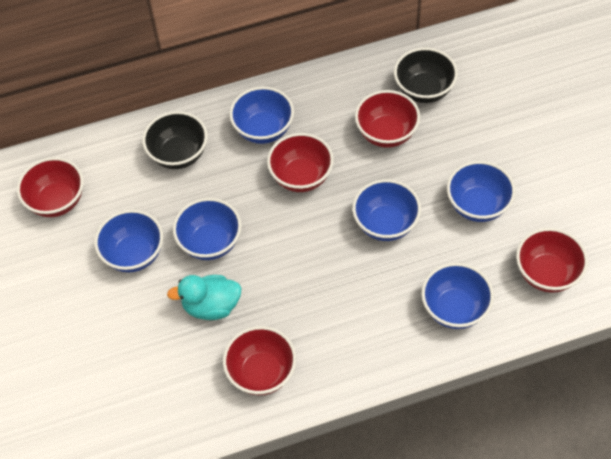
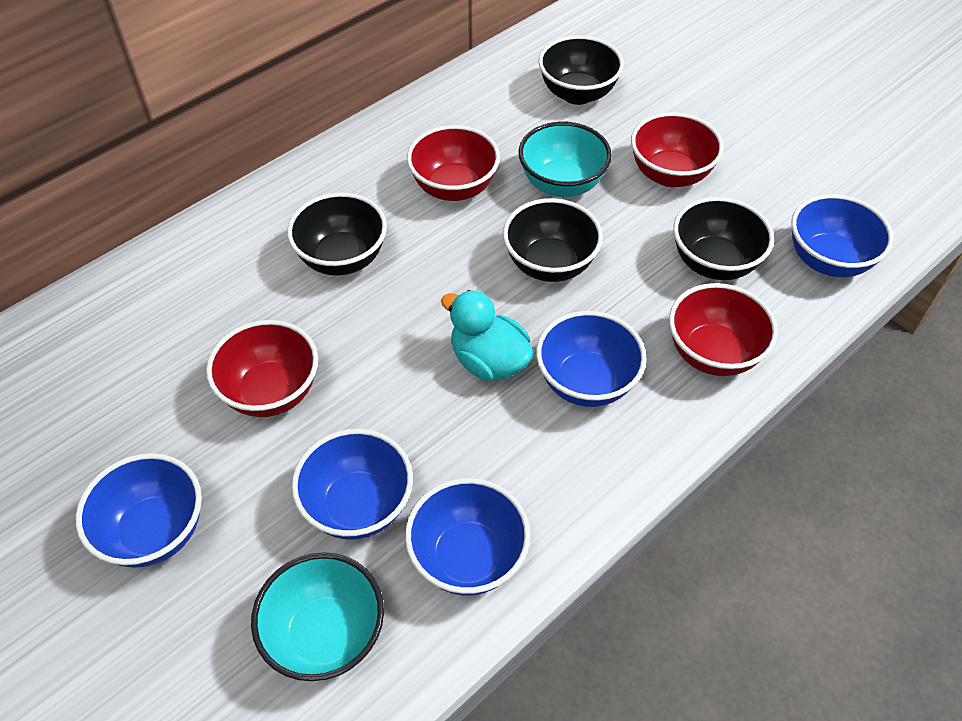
black bowl: 2 -> 4
blue bowl: 6 -> 5
red bowl: 5 -> 4
turquoise bowl: 0 -> 2

